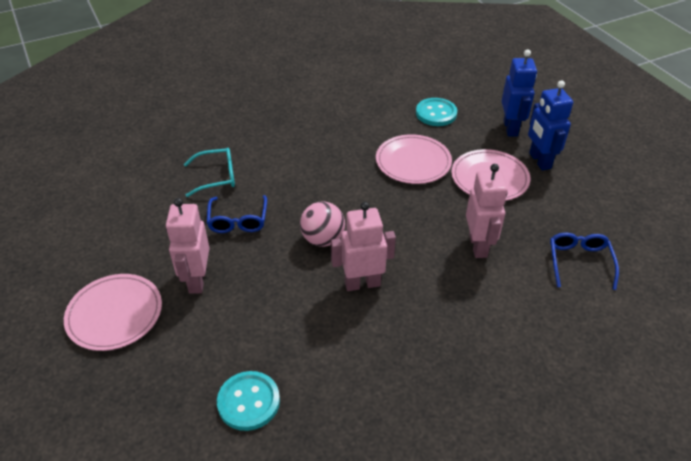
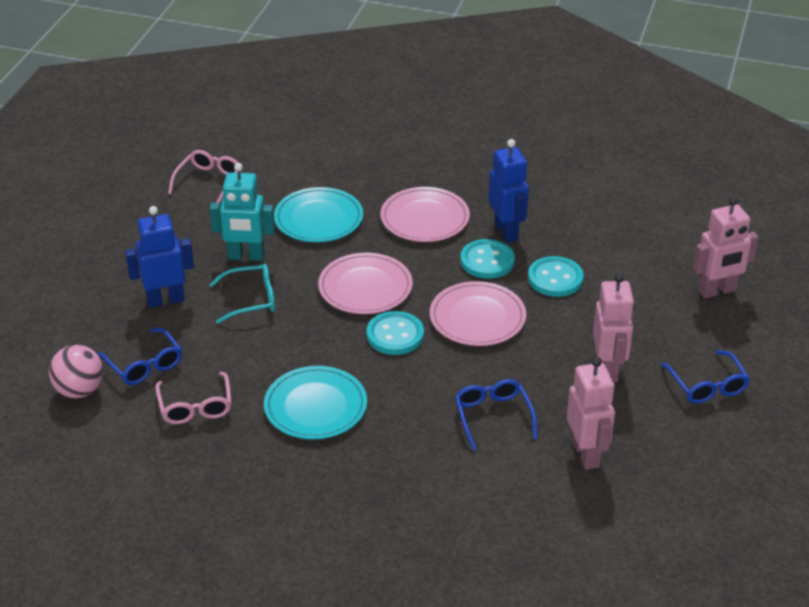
blue glasses: 2 -> 3
pink glasses: 0 -> 2
turquoise button: 2 -> 3
turquoise plate: 0 -> 2
turquoise robot: 0 -> 1

